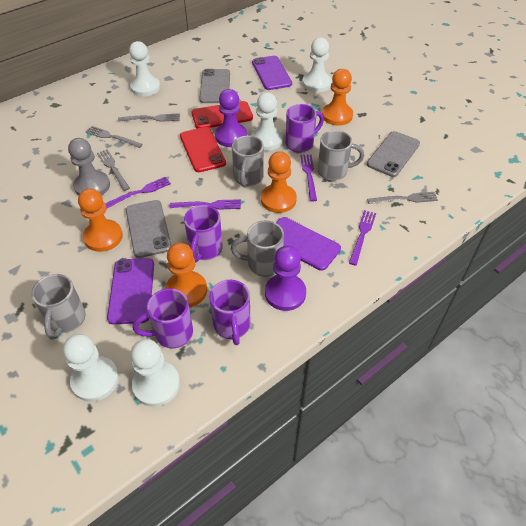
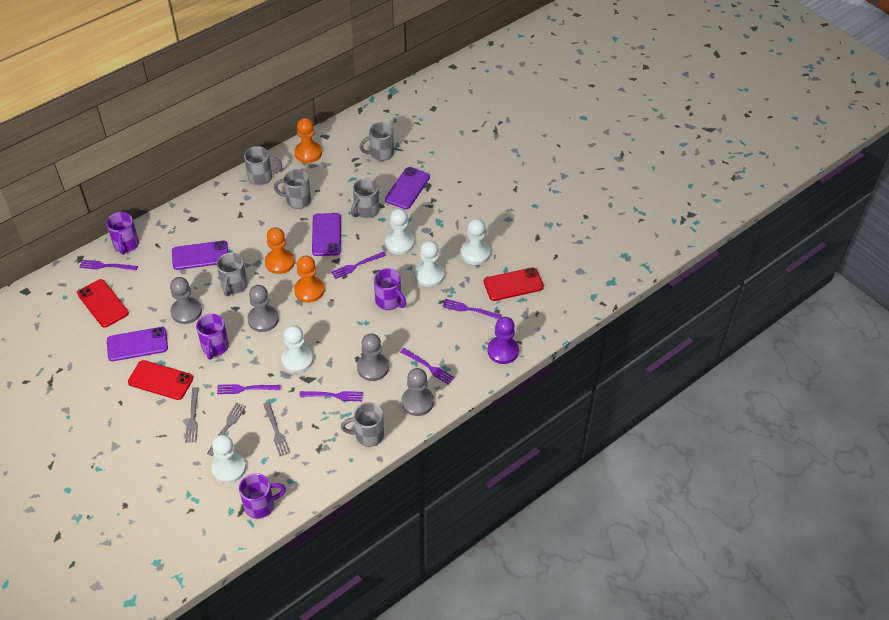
grey fork: 4 -> 3
grey mug: 4 -> 6
grey pawn: 1 -> 4
grey phone: 3 -> 0
orange pawn: 4 -> 3
purple fork: 4 -> 6
purple pawn: 2 -> 1
purple phone: 3 -> 4
red phone: 2 -> 3

